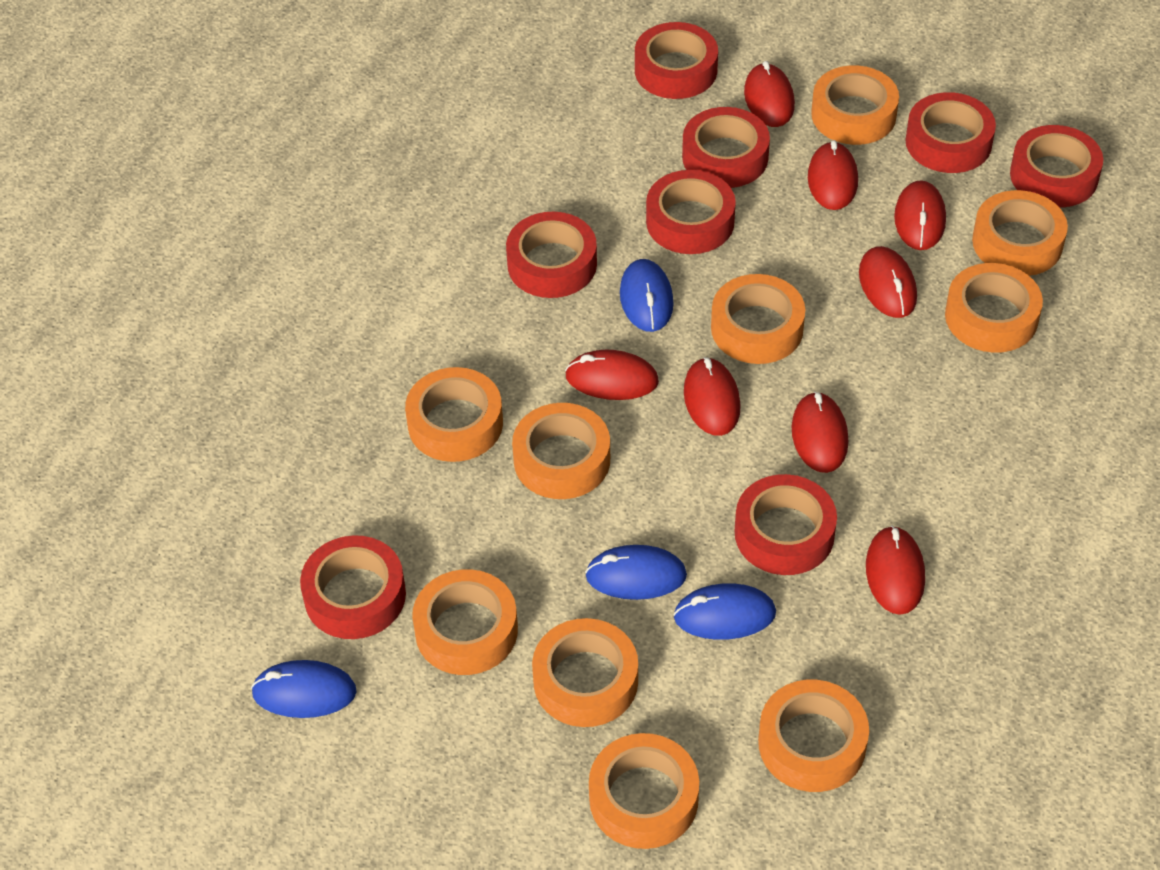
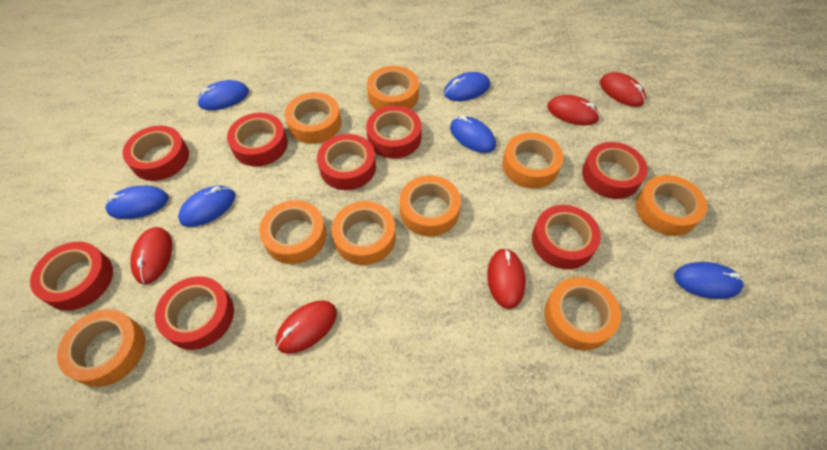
blue mouse: 4 -> 6
orange tape: 10 -> 9
red mouse: 8 -> 5

